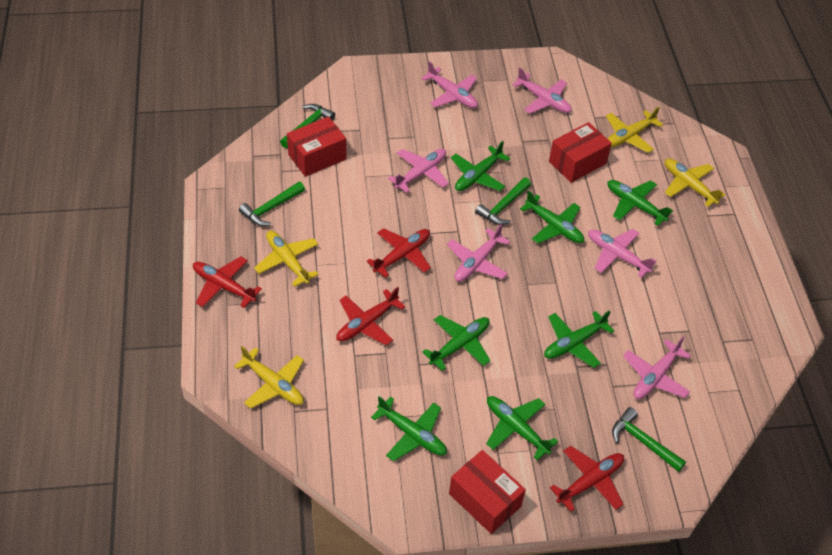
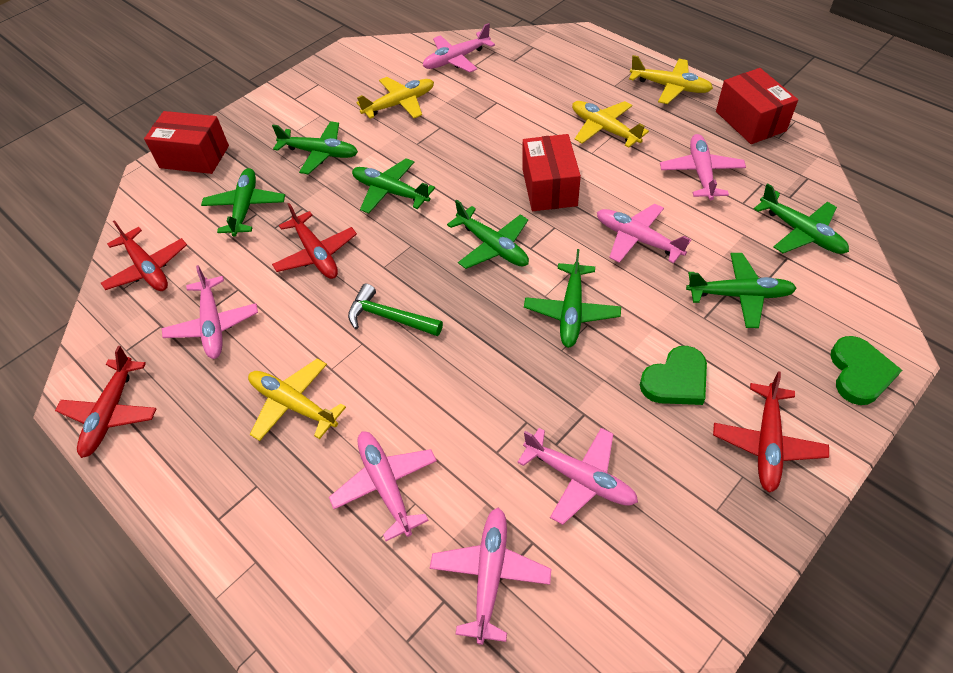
green hammer: 4 -> 1
green heart: 0 -> 2
pink plane: 6 -> 7

